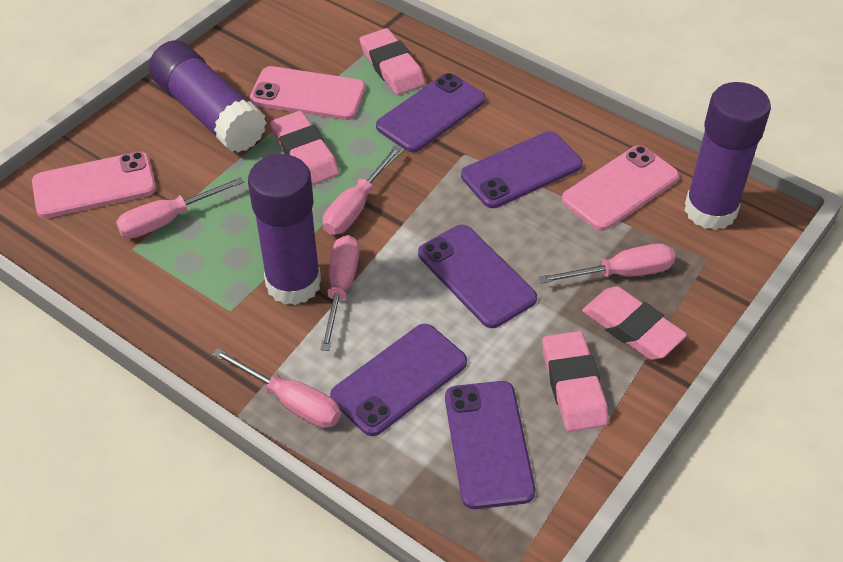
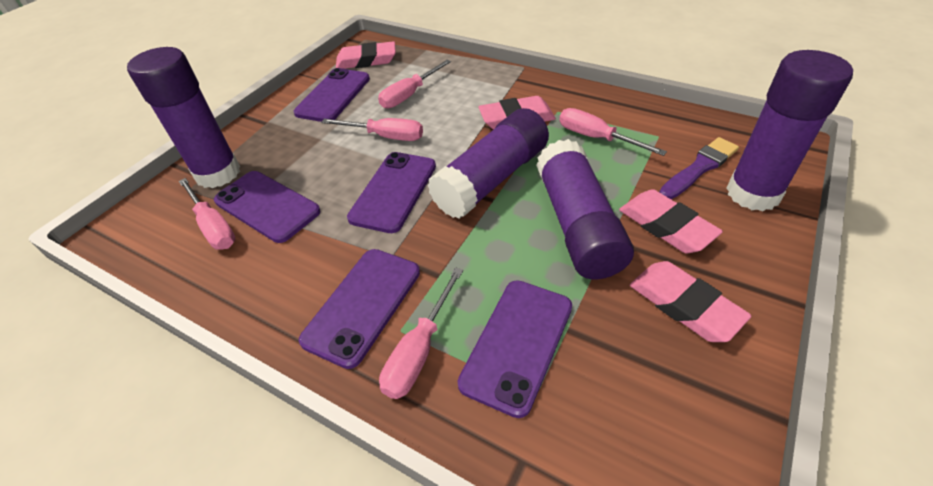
pink phone: 3 -> 0
purple brush: 0 -> 1
purple glue stick: 3 -> 4

